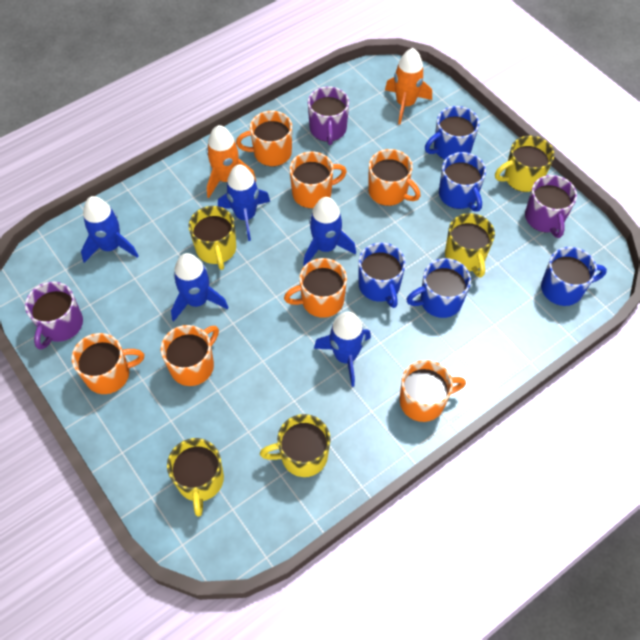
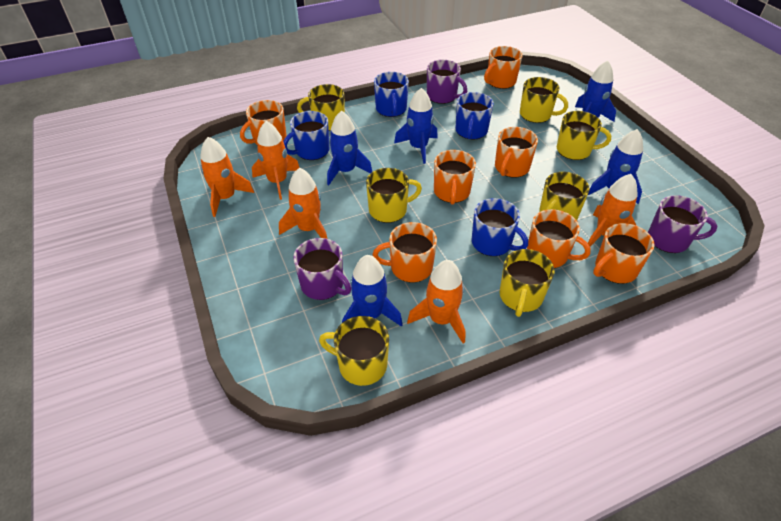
blue mug: 5 -> 4
orange rocket: 2 -> 5
yellow mug: 5 -> 7

